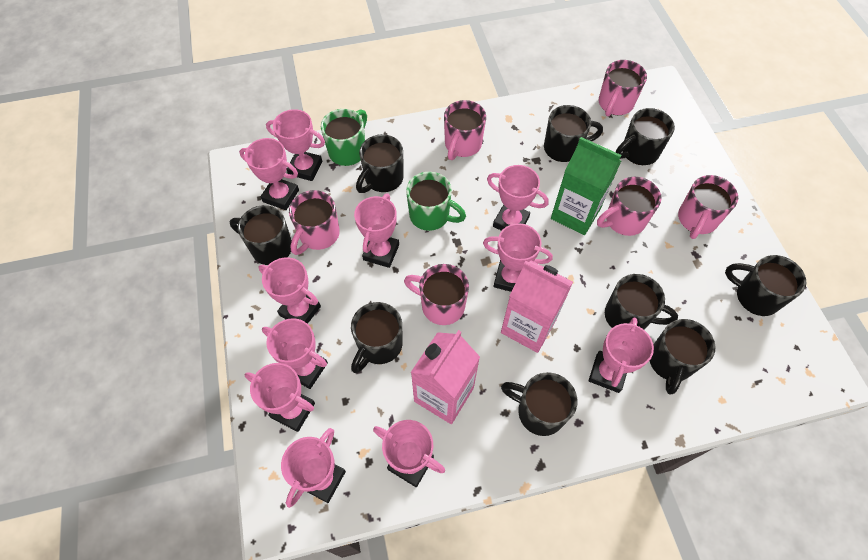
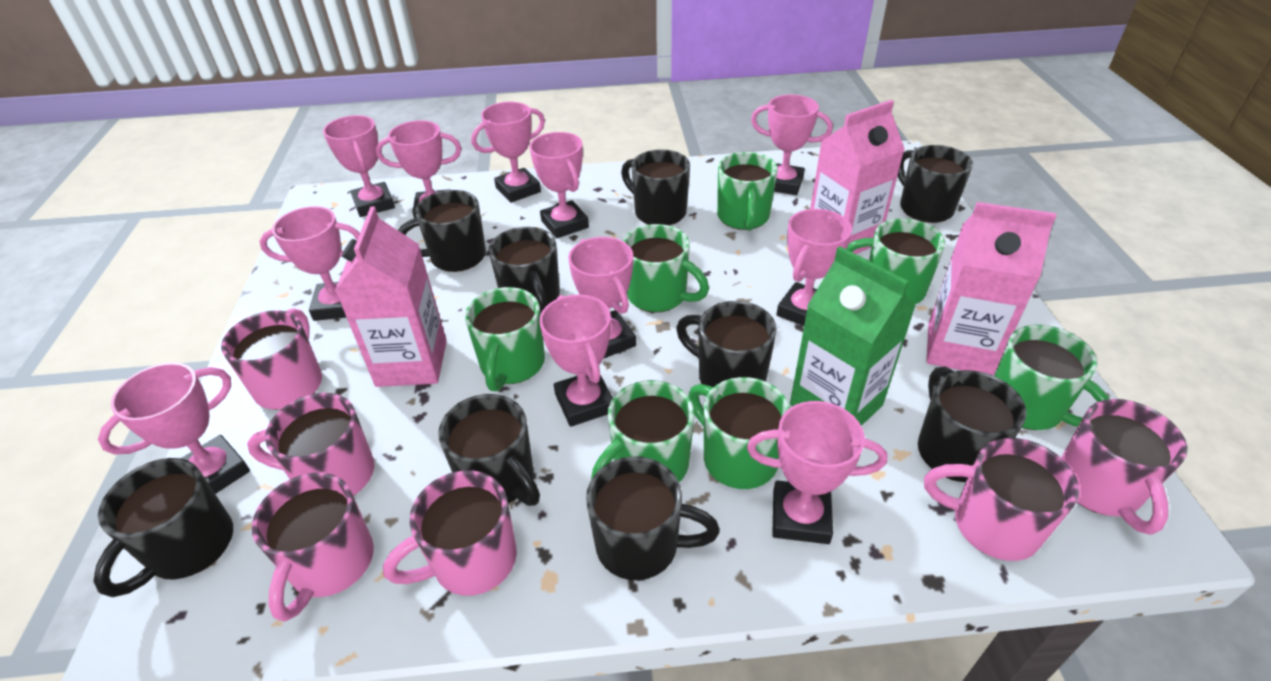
green mug: 2 -> 7
pink carton: 2 -> 3

